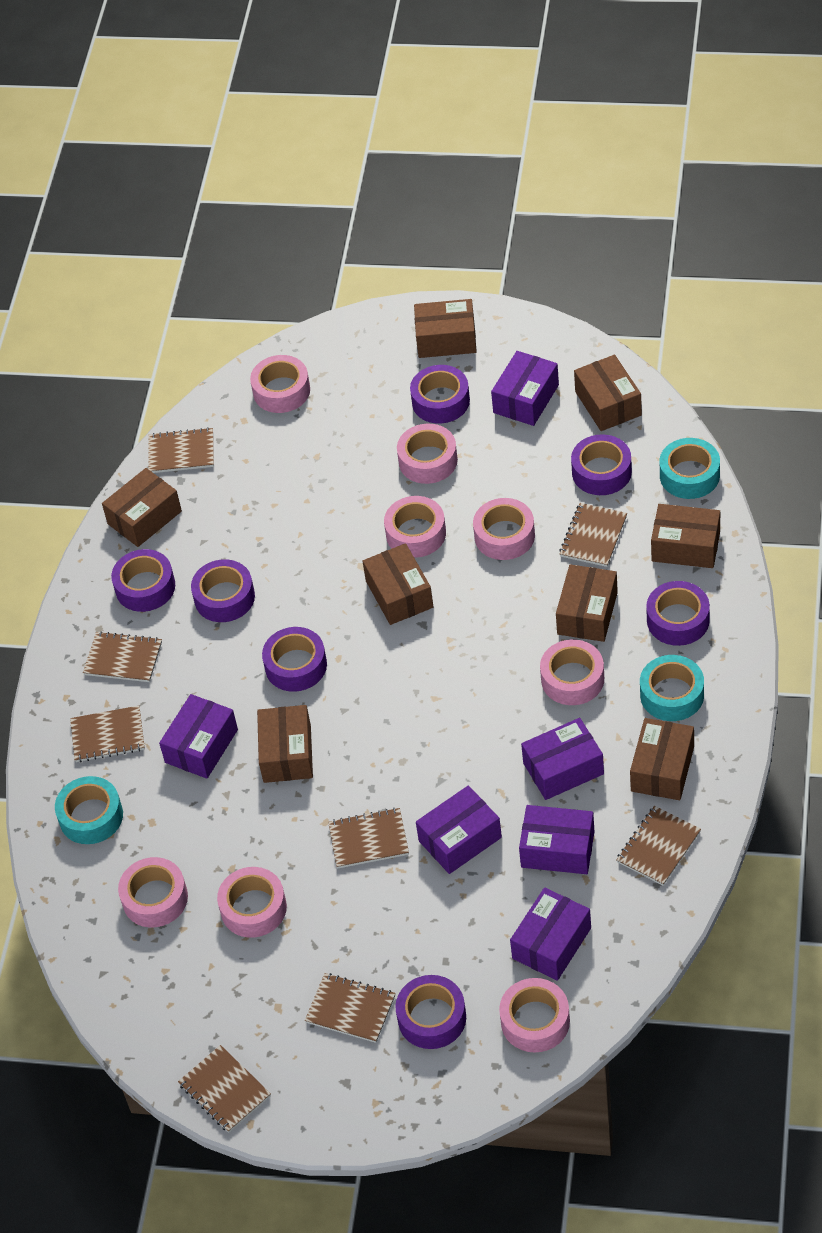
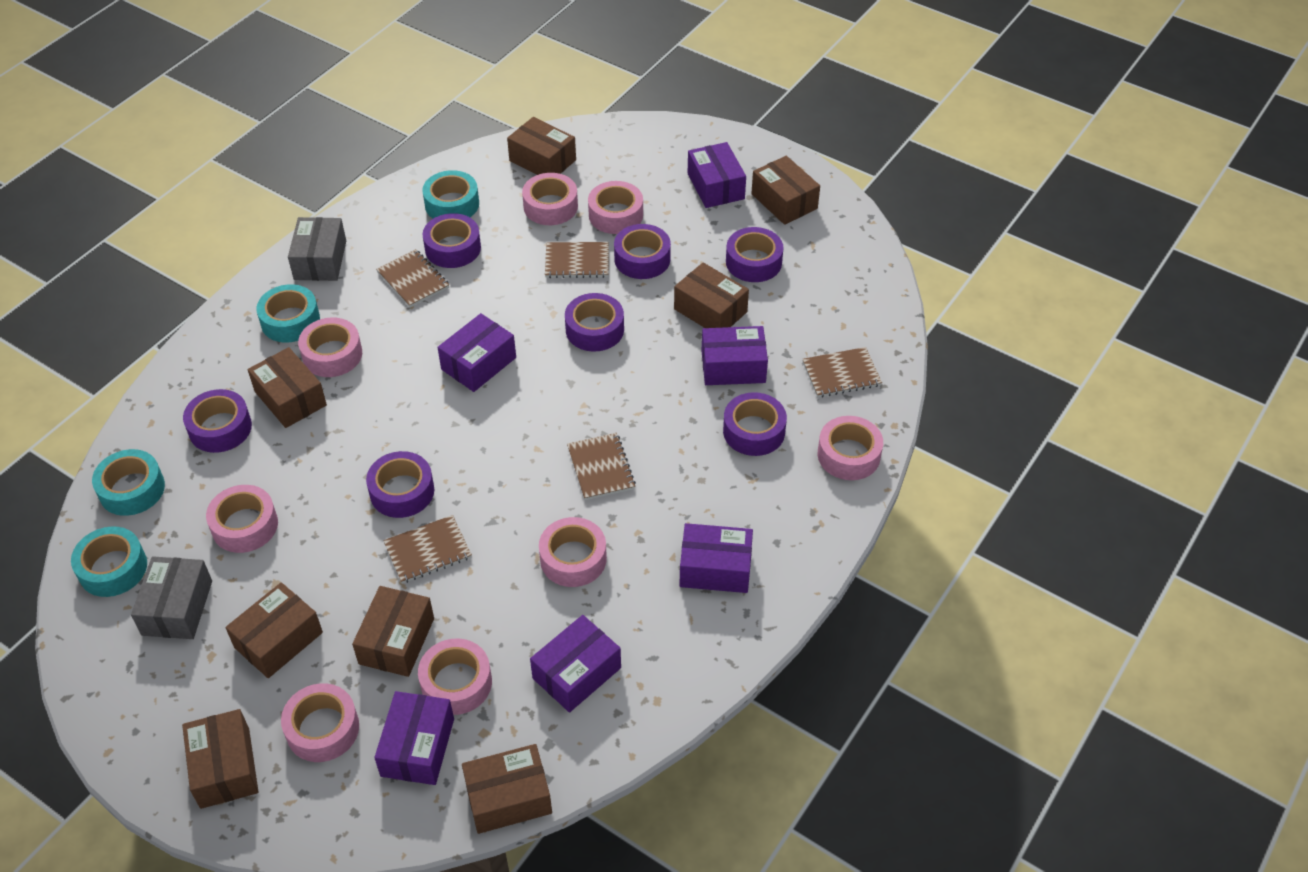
brown notebook: 8 -> 5
grey box: 0 -> 2
turquoise tape: 3 -> 4

